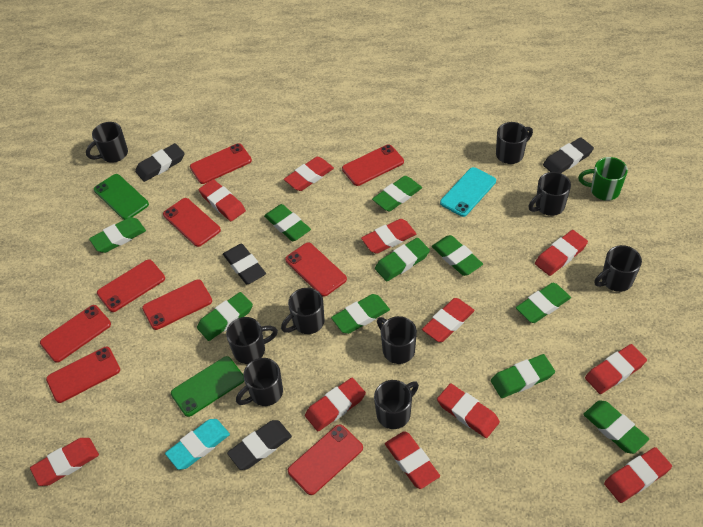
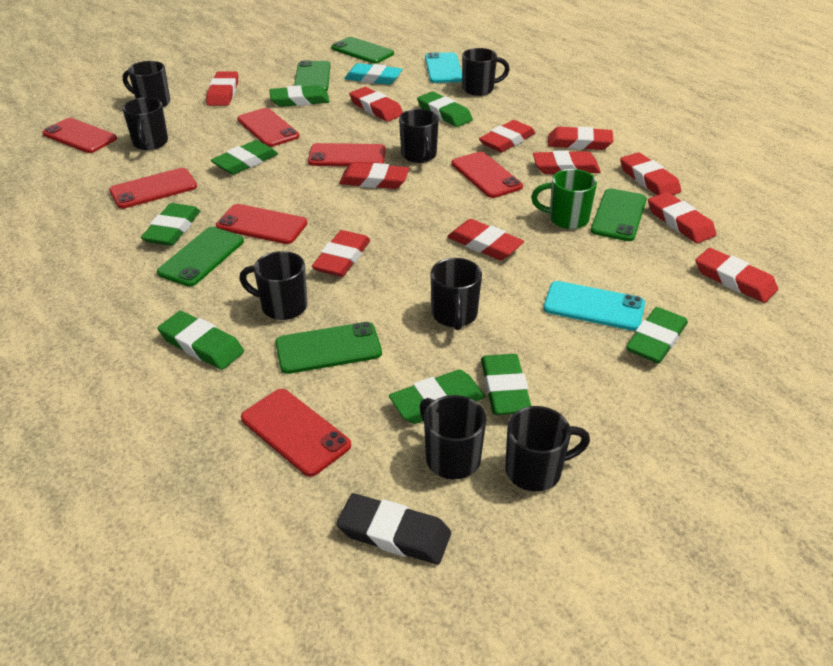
black eraser: 4 -> 1
black mug: 9 -> 8
green eraser: 10 -> 8
green phone: 2 -> 5
red phone: 9 -> 7
turquoise phone: 1 -> 2

